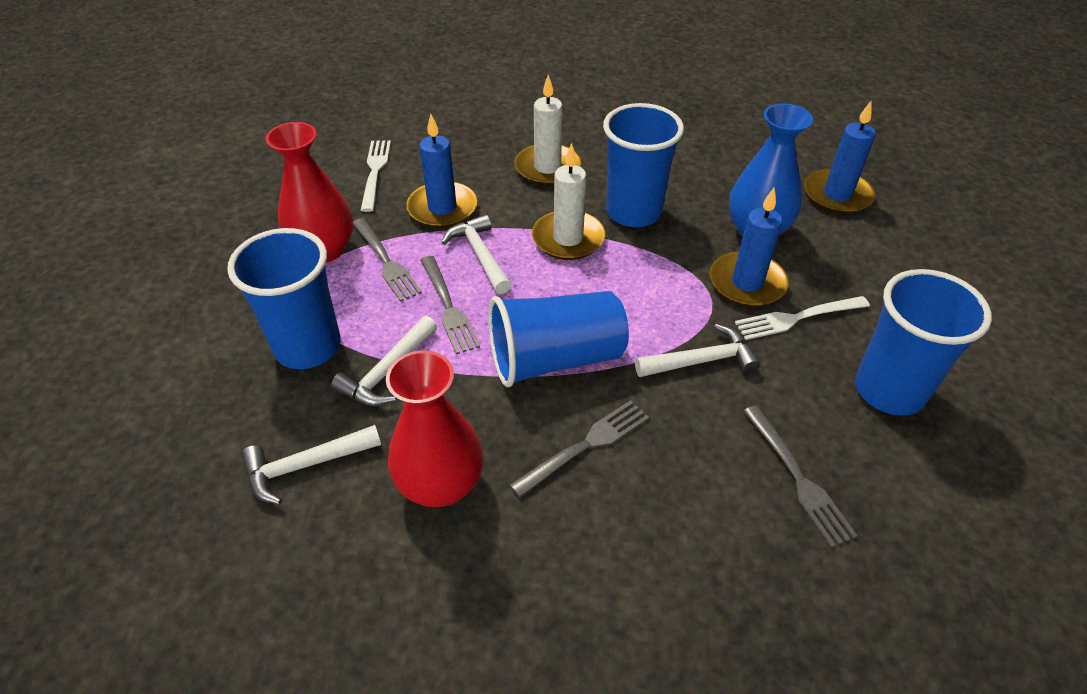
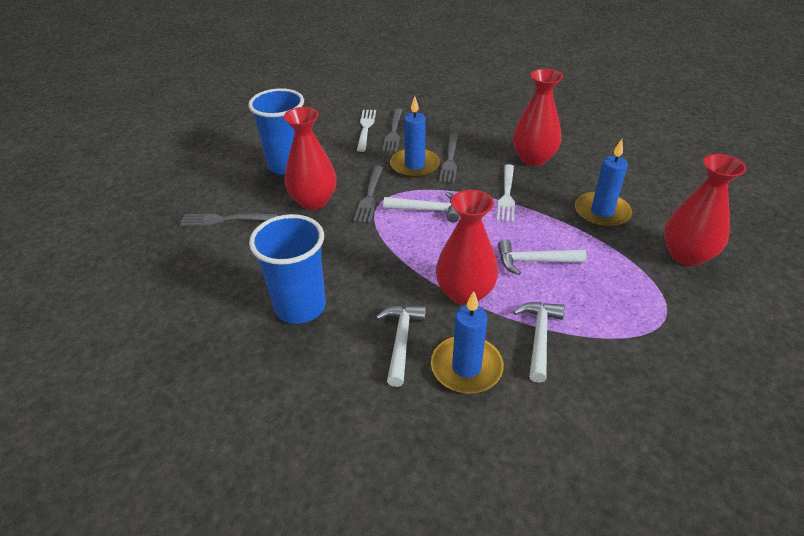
blue cup: 4 -> 2
blue vase: 1 -> 0
red vase: 2 -> 4
white candle: 2 -> 0

